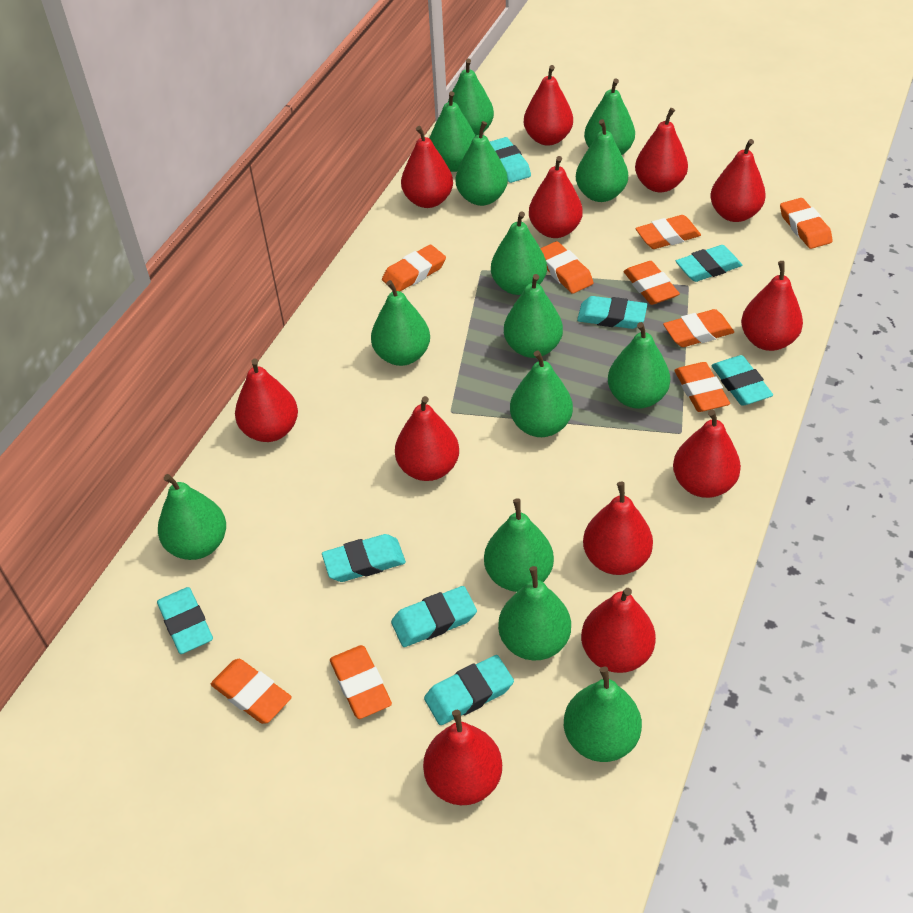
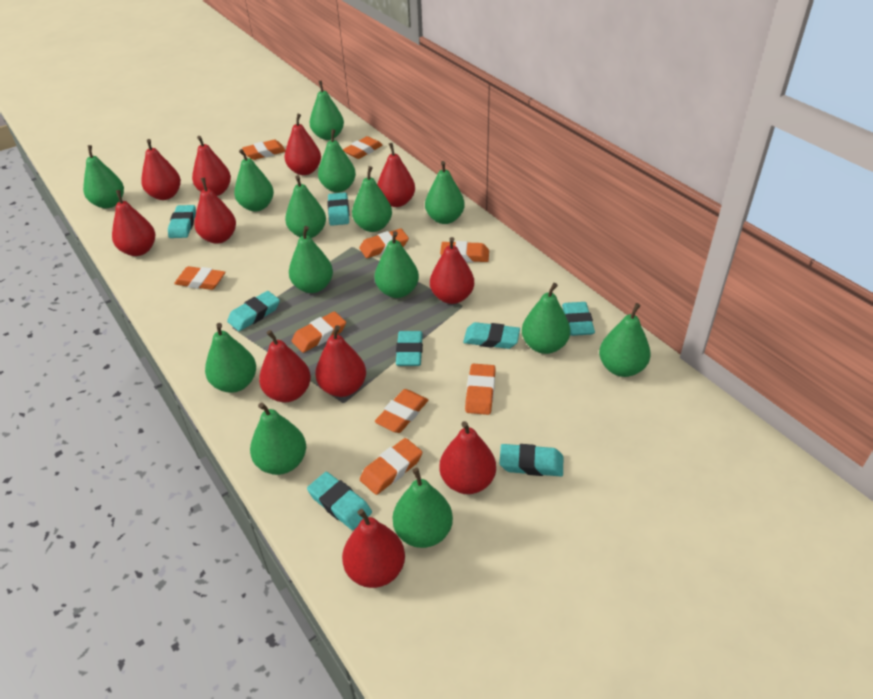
red pear: 12 -> 11

